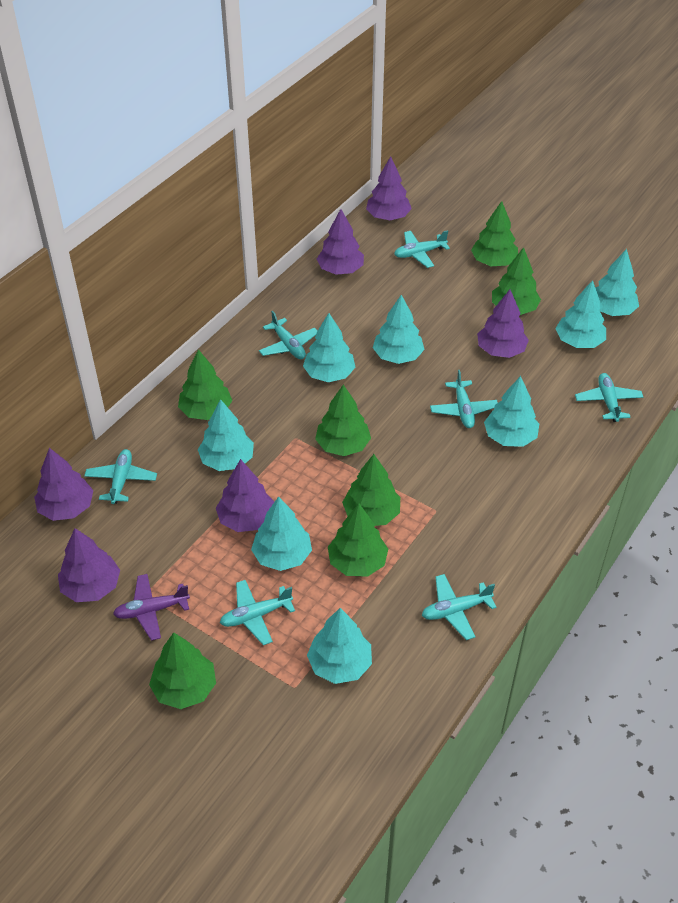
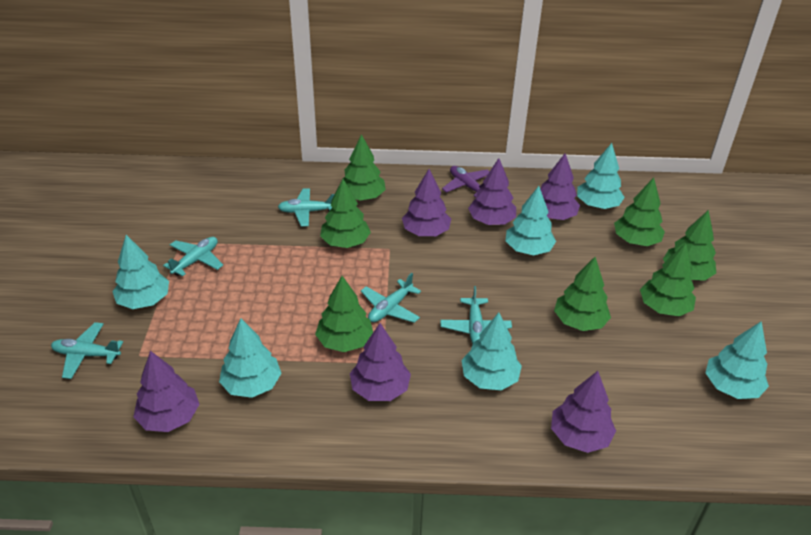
turquoise plane: 7 -> 5
turquoise tree: 8 -> 6

